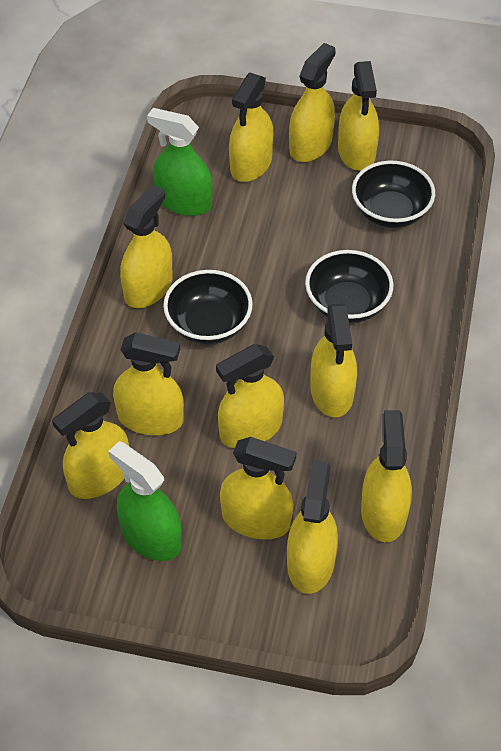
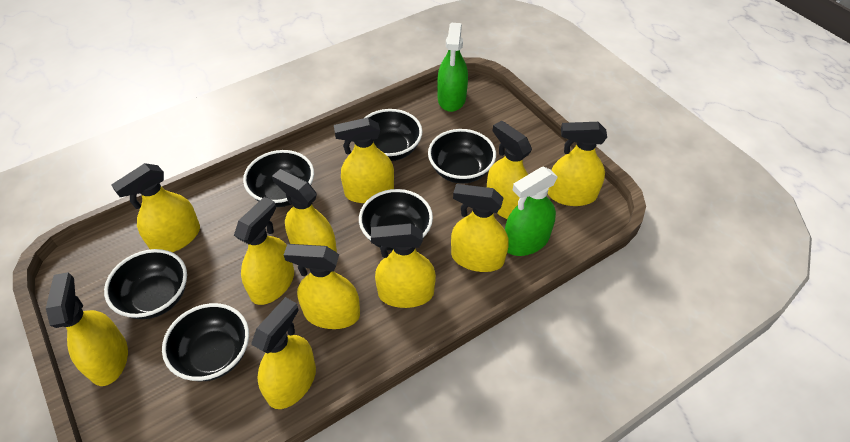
black bowl: 3 -> 6

